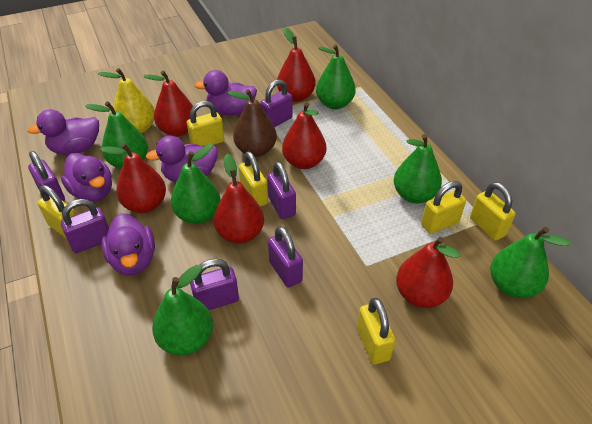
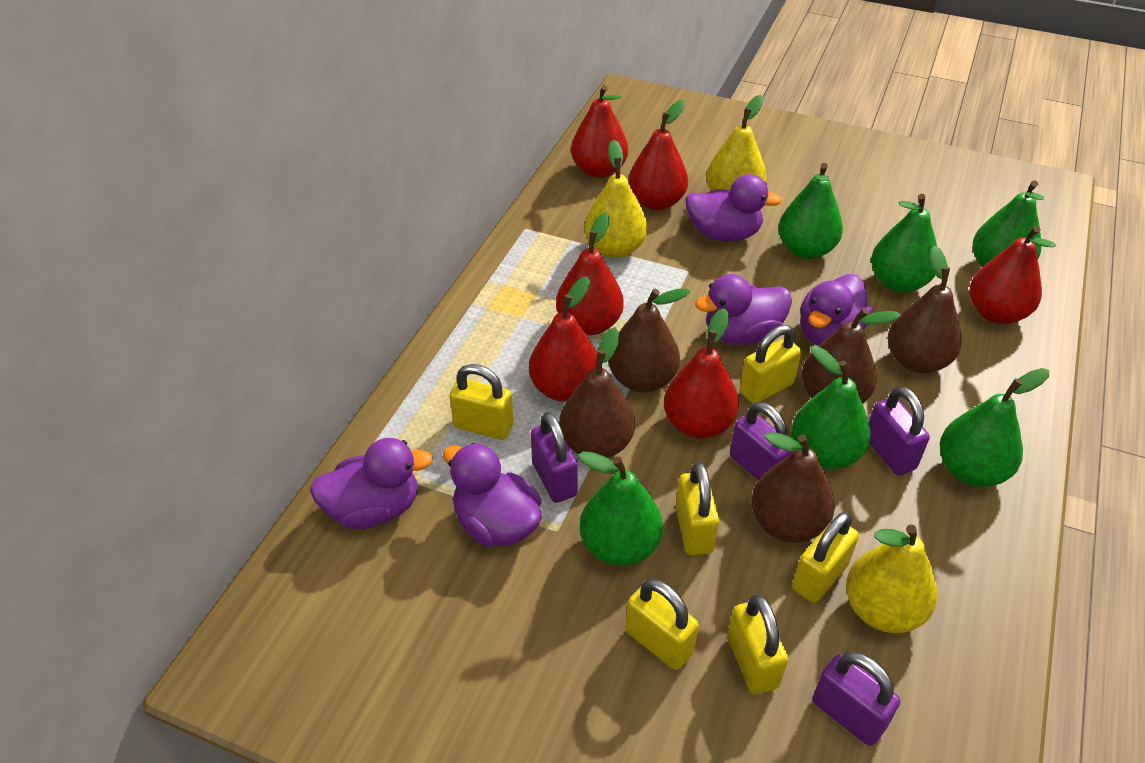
brown pear: 1 -> 5
purple padlock: 6 -> 4
yellow pear: 1 -> 3

